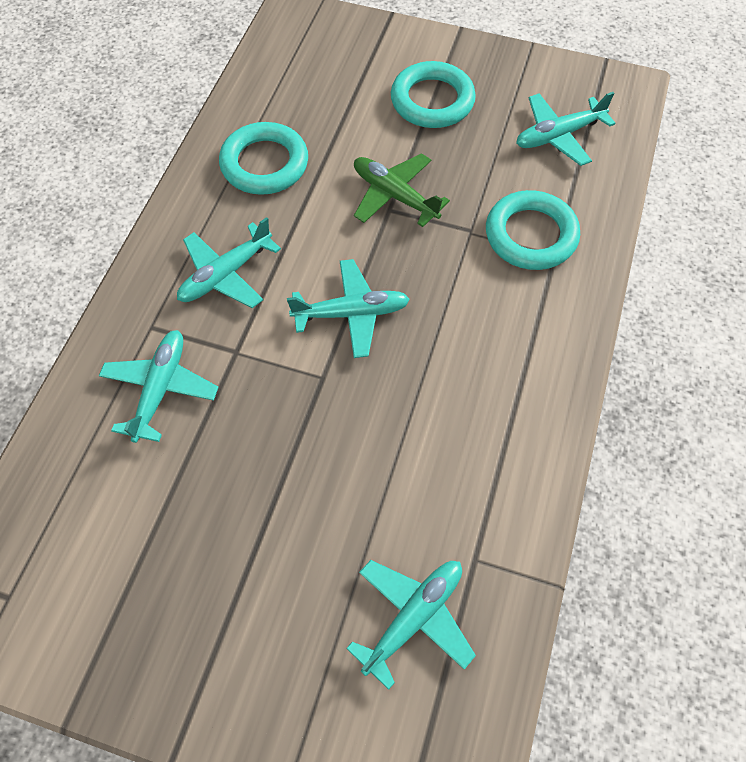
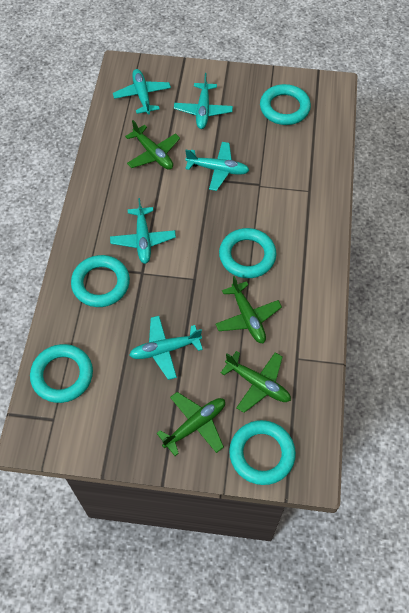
green plane: 1 -> 4
turquoise ring: 3 -> 5

